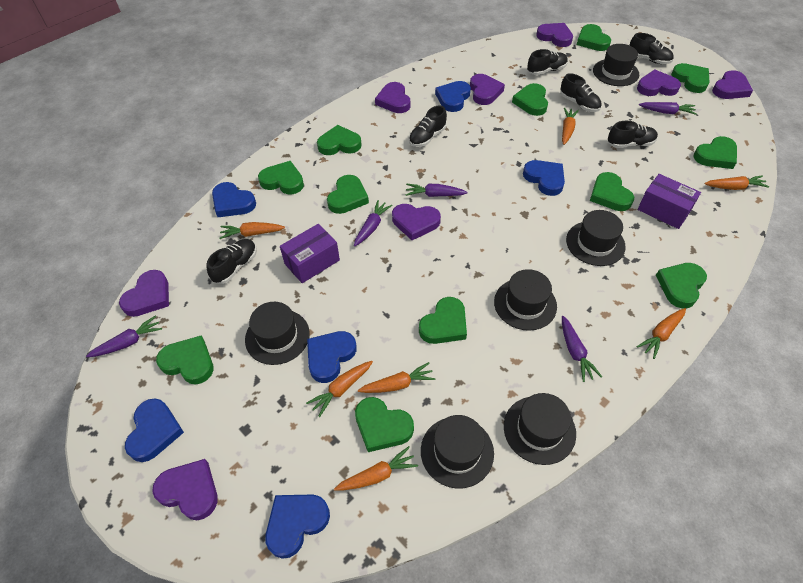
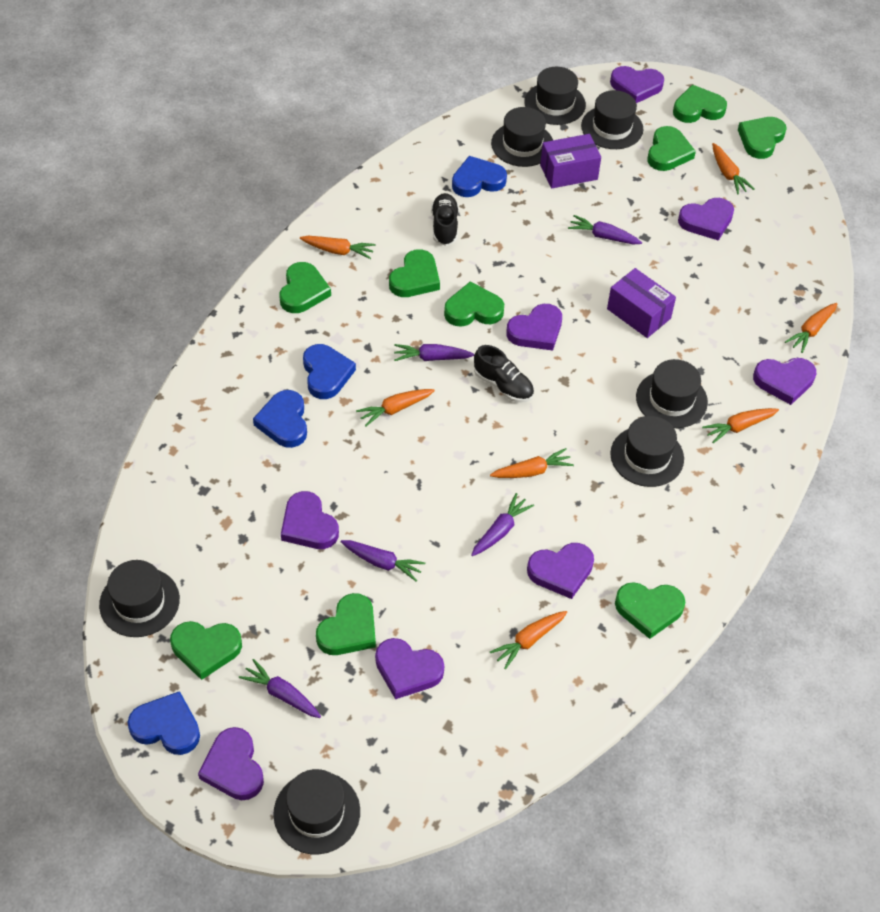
black hat: 6 -> 7
black shoe: 6 -> 2
blue heart: 6 -> 4
green heart: 12 -> 9

